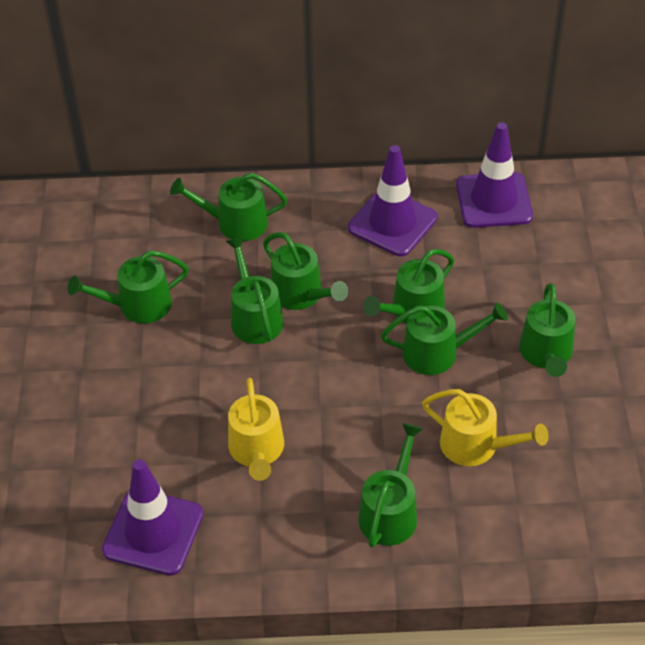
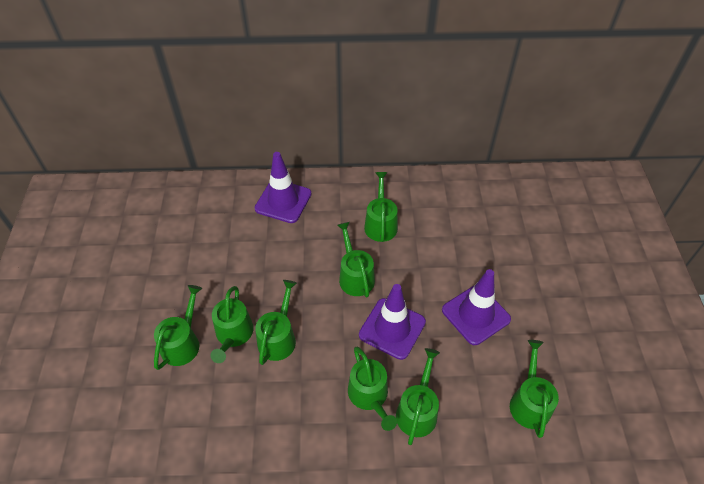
yellow watering can: 2 -> 0

